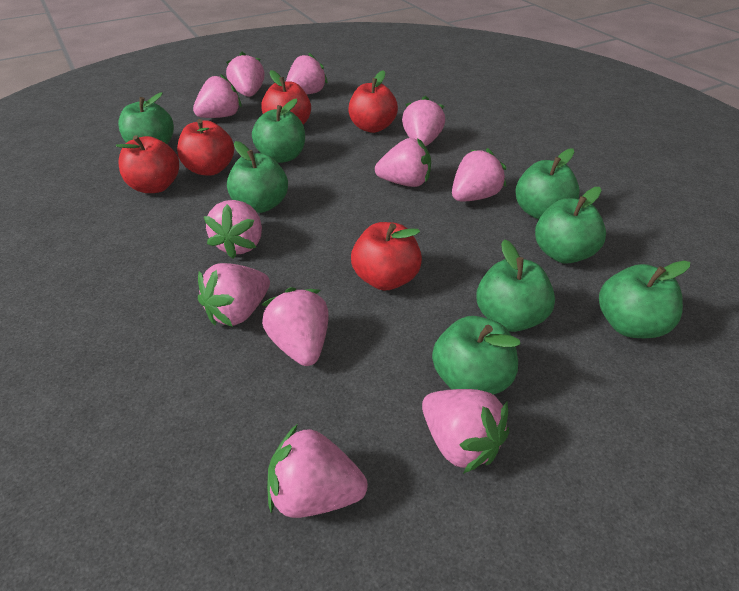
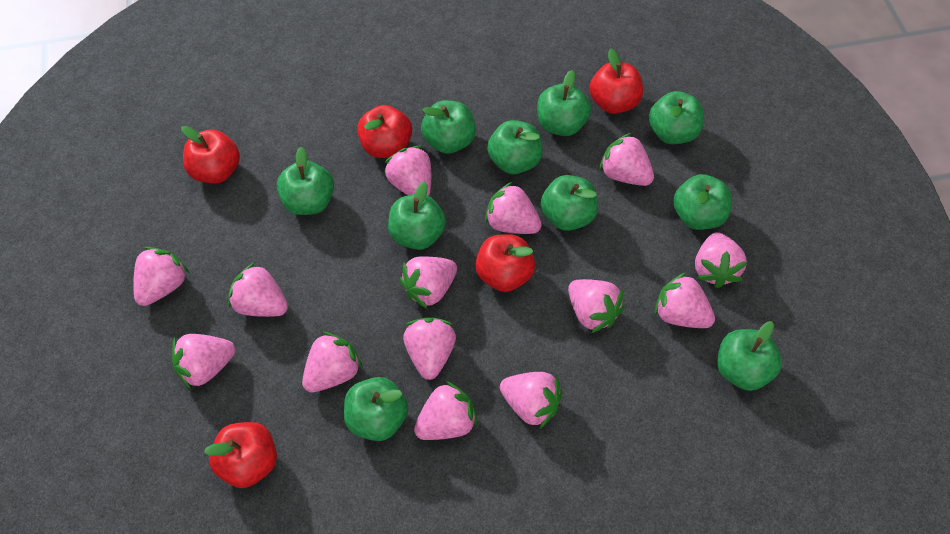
green apple: 8 -> 10
pink strawberry: 11 -> 14

